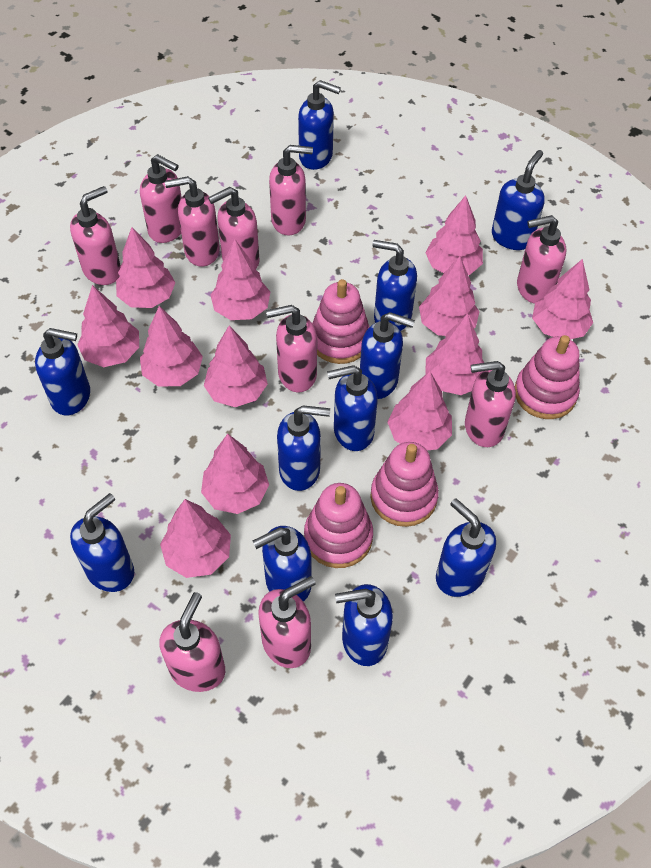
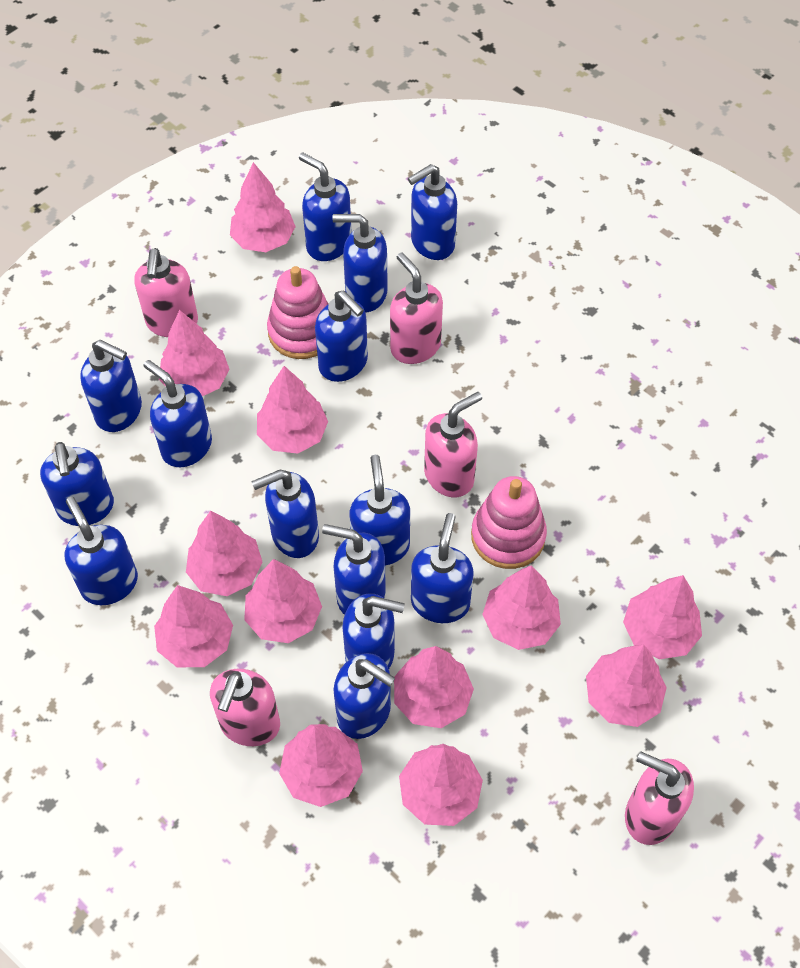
blue soap dispenser: 11 -> 14
pink soap dispenser: 10 -> 5
pink stacking toy: 4 -> 2

